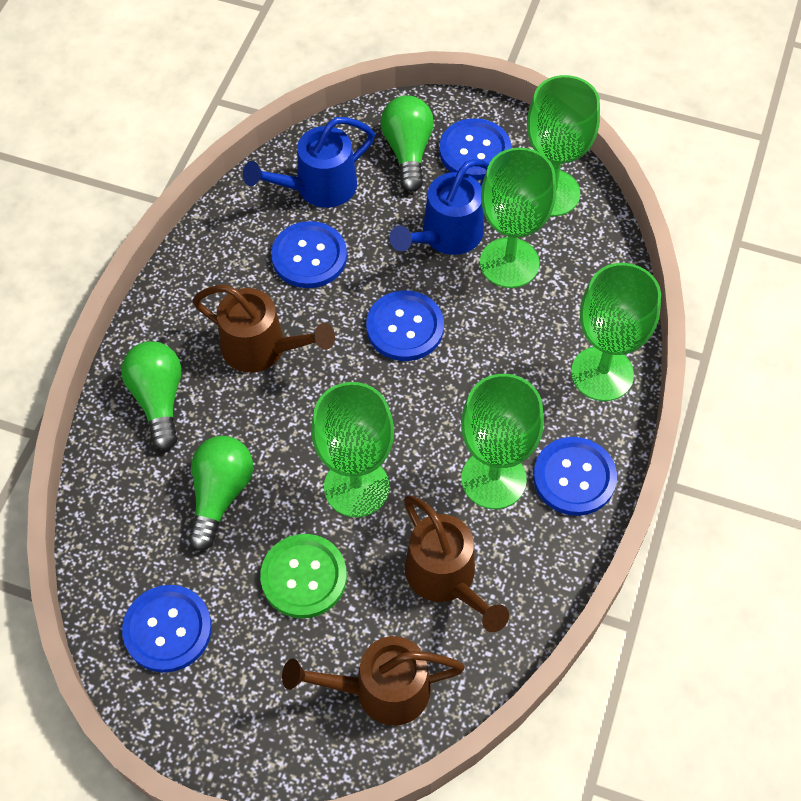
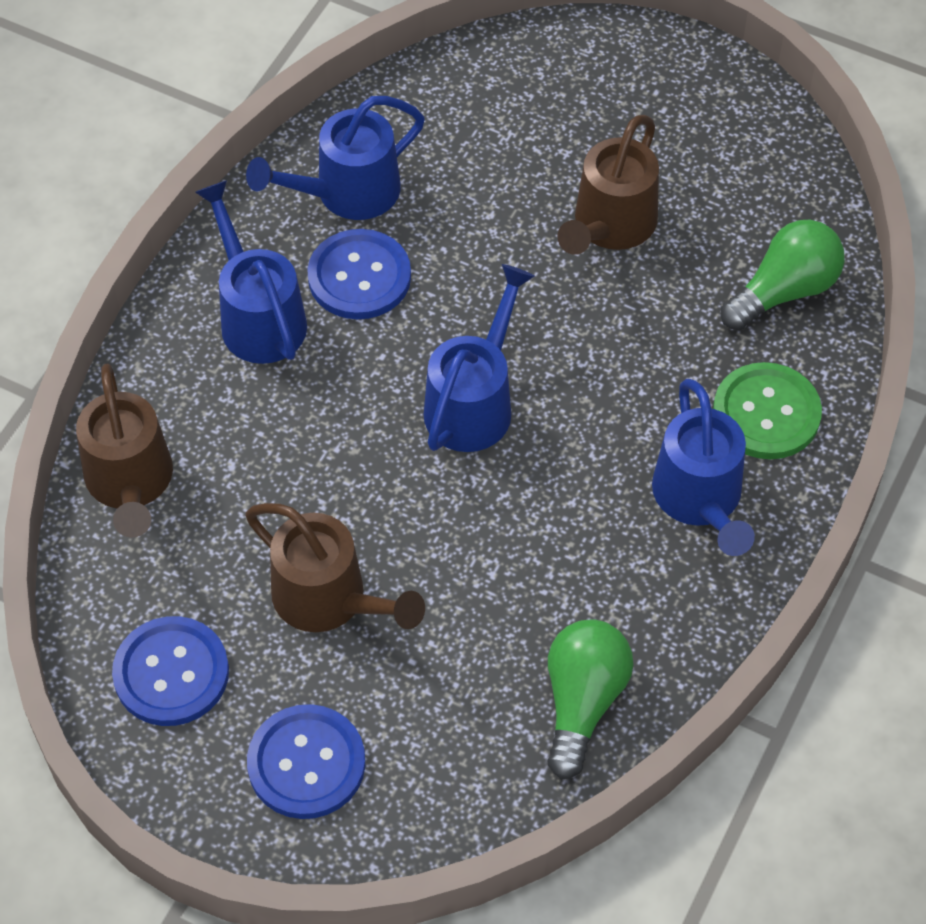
blue button: 5 -> 3
blue watering can: 2 -> 4
green goblet: 5 -> 0
green light bulb: 3 -> 2

